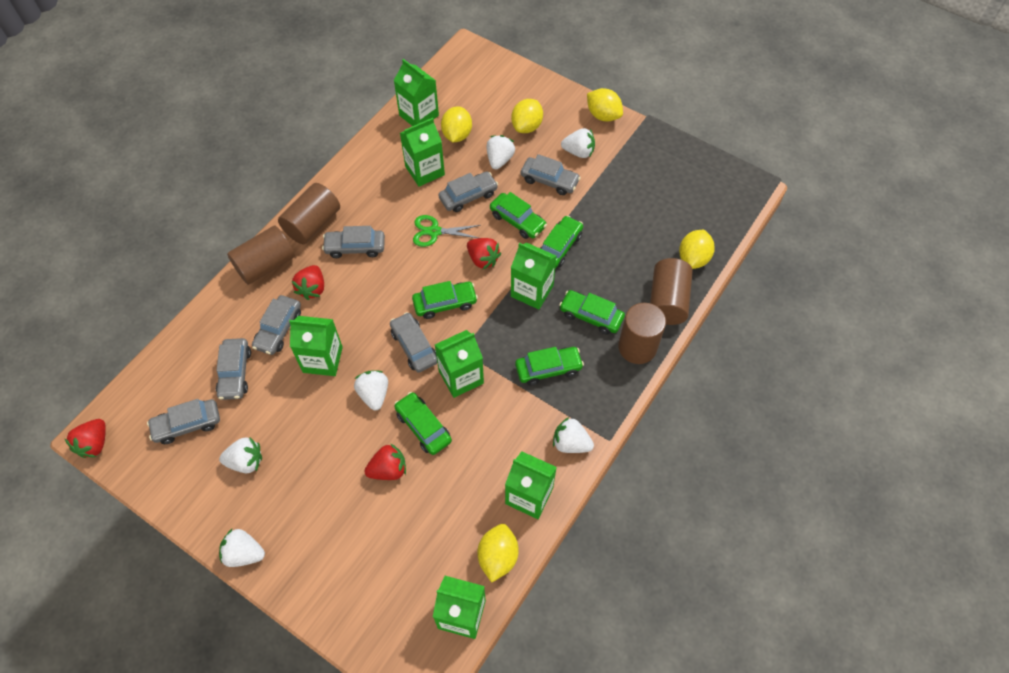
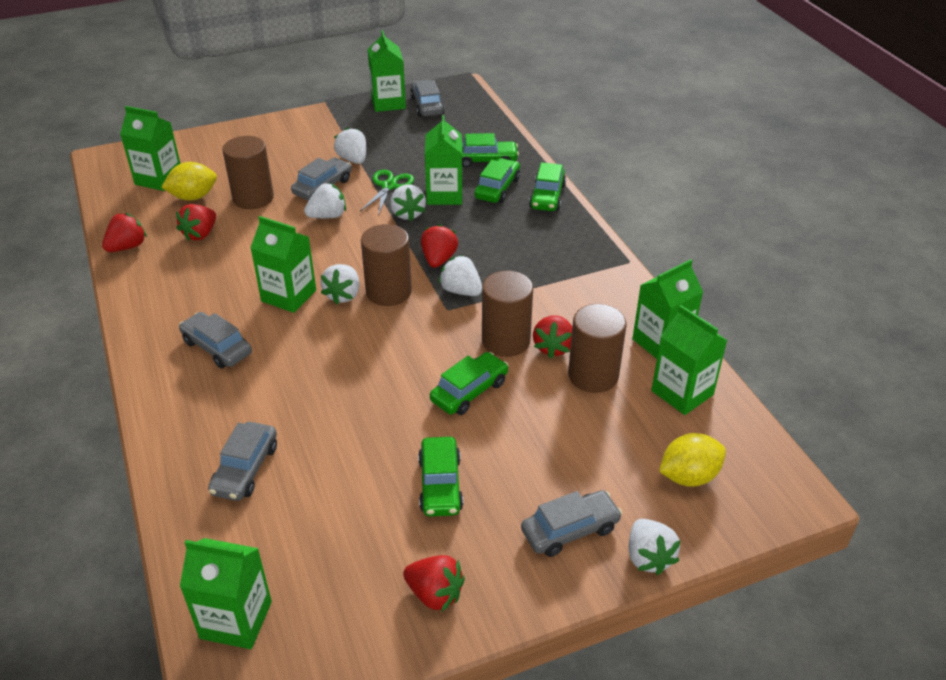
green car: 6 -> 5
grey car: 7 -> 5
red strawberry: 4 -> 5
yellow lemon: 5 -> 2

